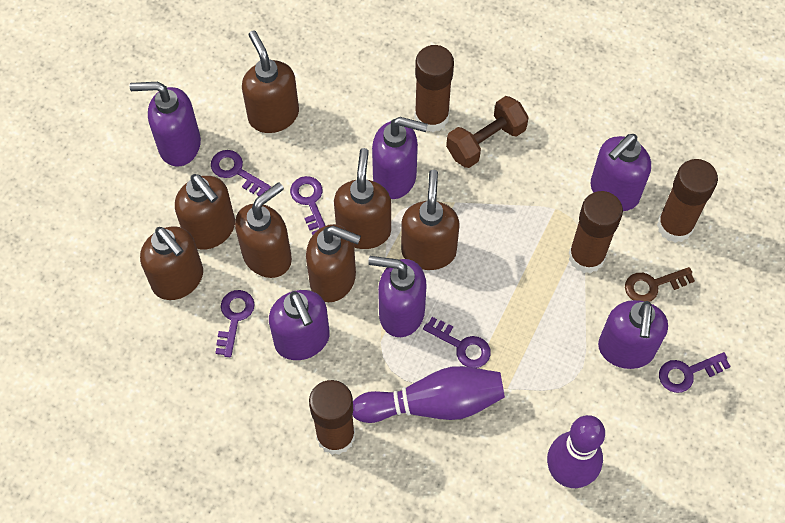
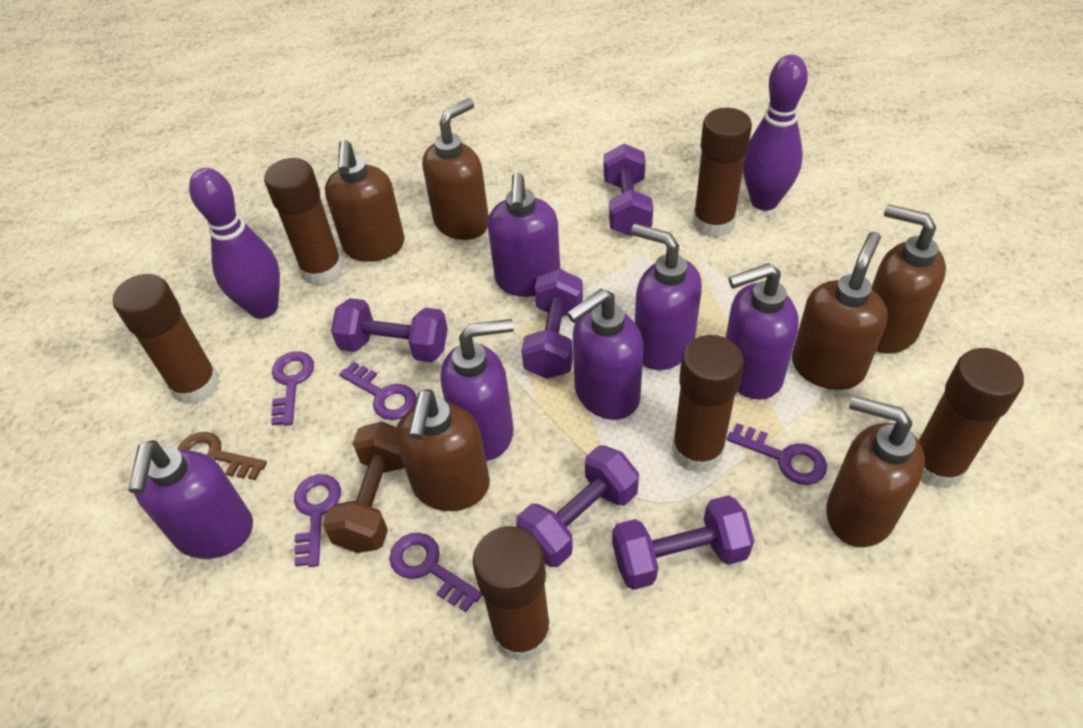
brown glue stick: 4 -> 6
brown soap dispenser: 7 -> 6
purple dumbbell: 0 -> 5

